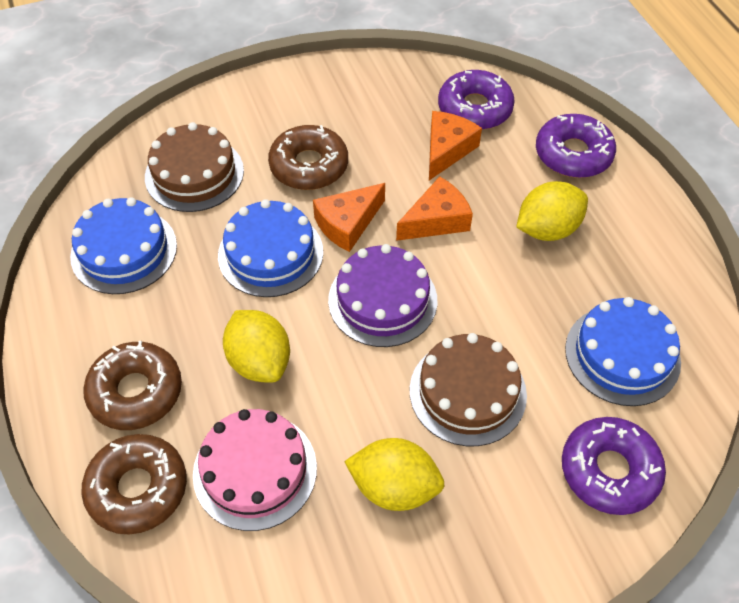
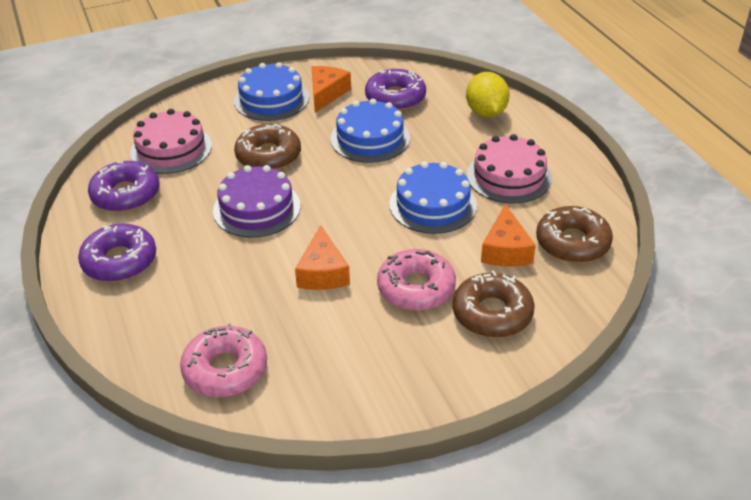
brown cake: 2 -> 0
pink cake: 1 -> 2
pink donut: 0 -> 2
yellow lemon: 3 -> 1

